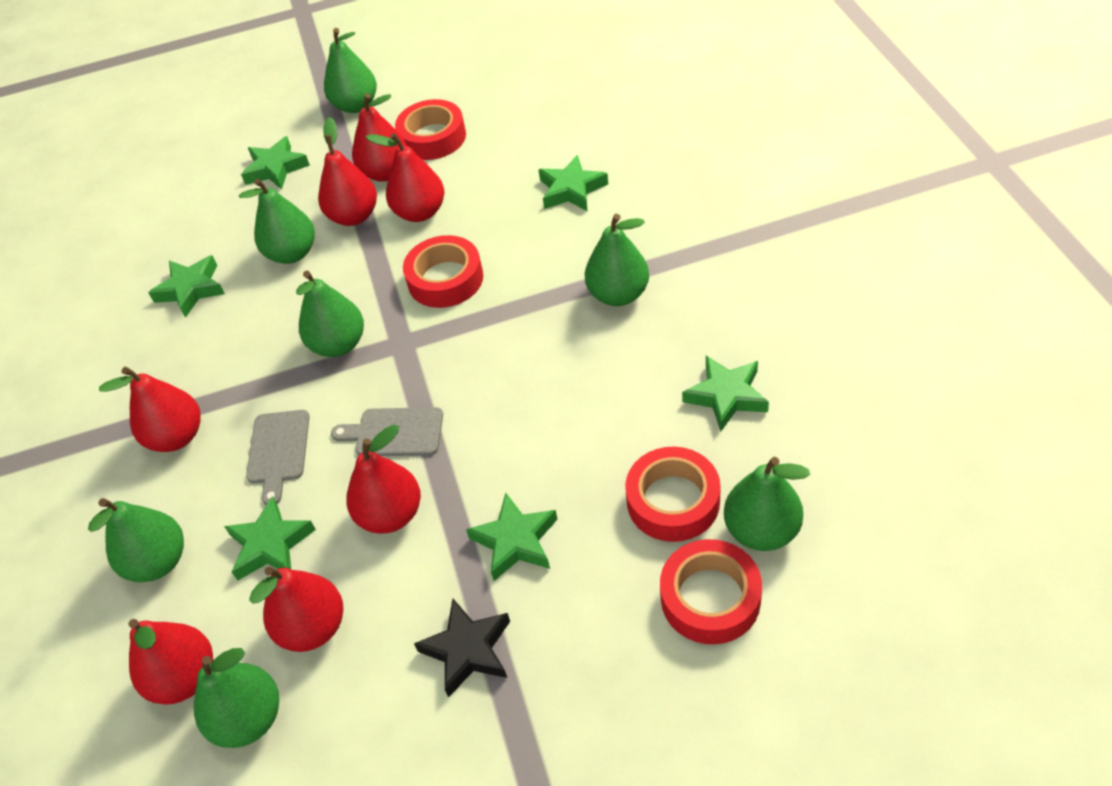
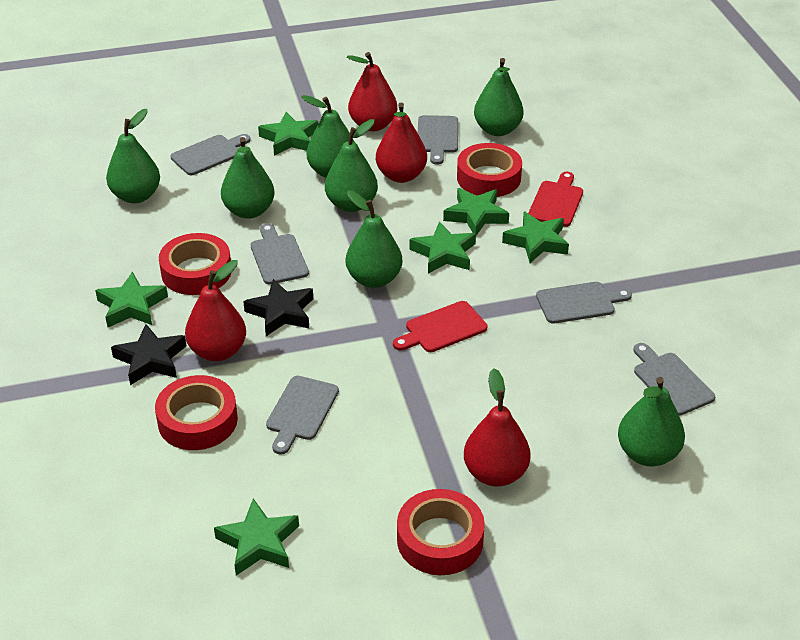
black star: 1 -> 2
grey cutting board: 2 -> 6
red cutting board: 0 -> 2
red pear: 7 -> 4

